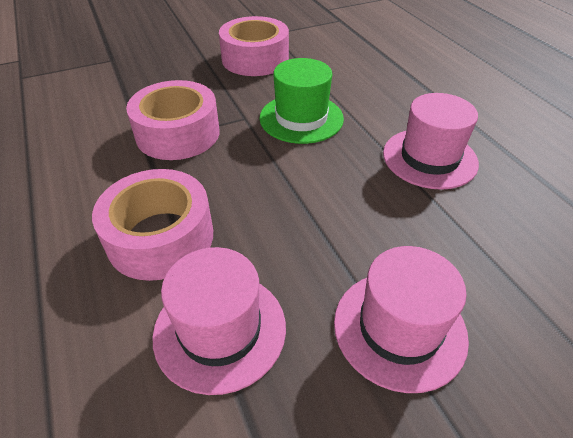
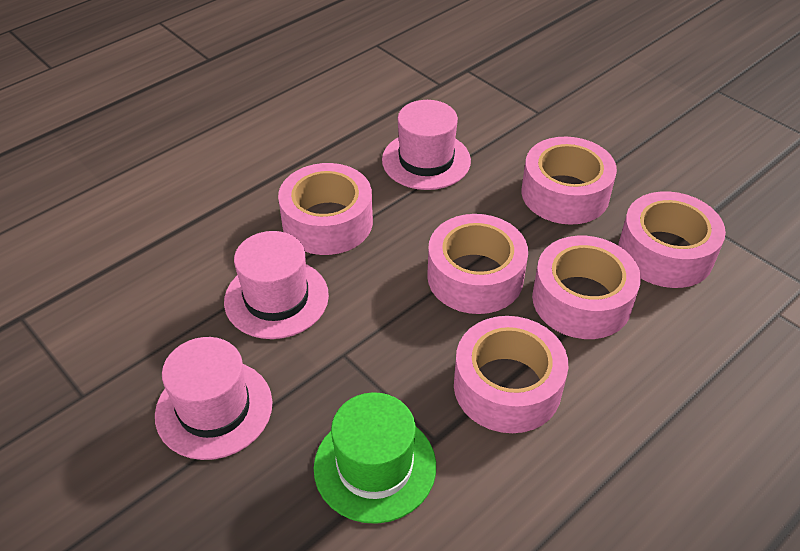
pink tape: 3 -> 6

